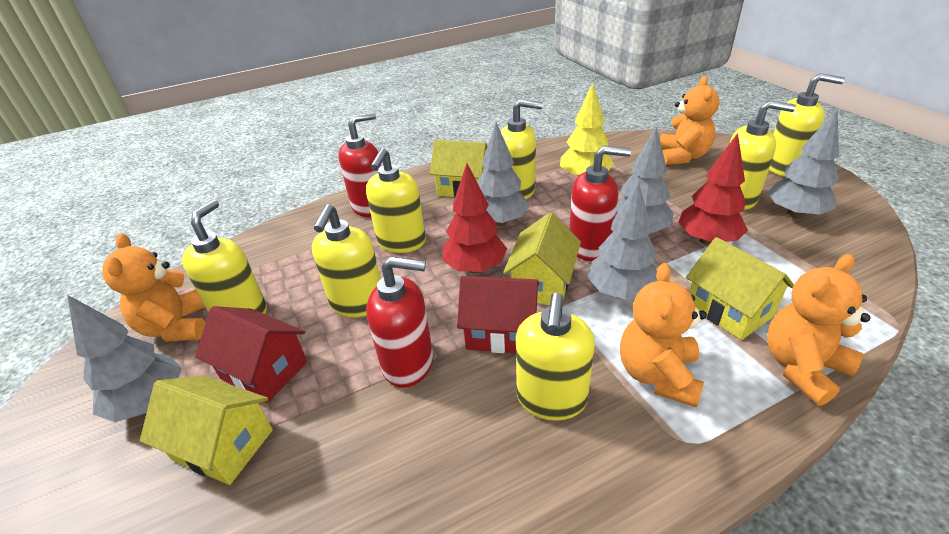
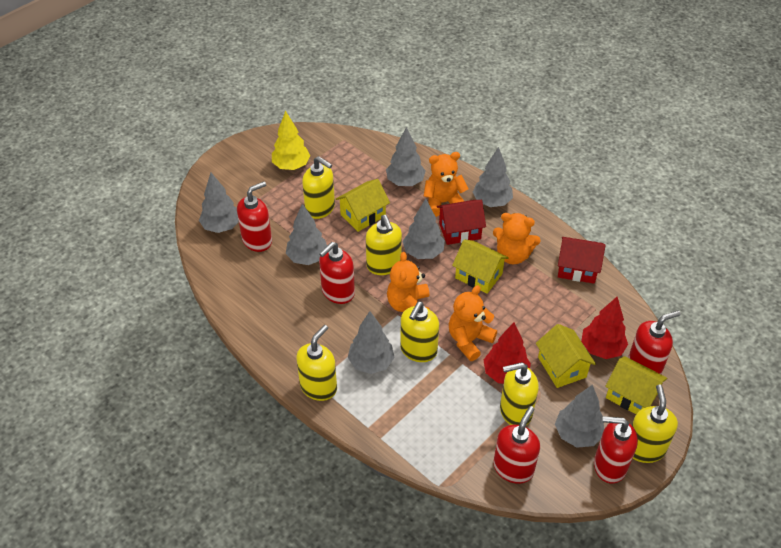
grey tree: 5 -> 7
red soap dispenser: 3 -> 5
yellow soap dispenser: 7 -> 6

